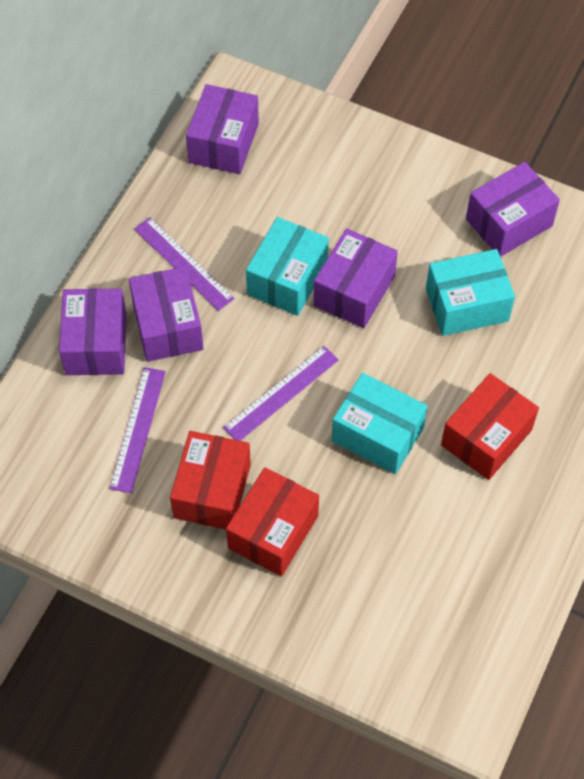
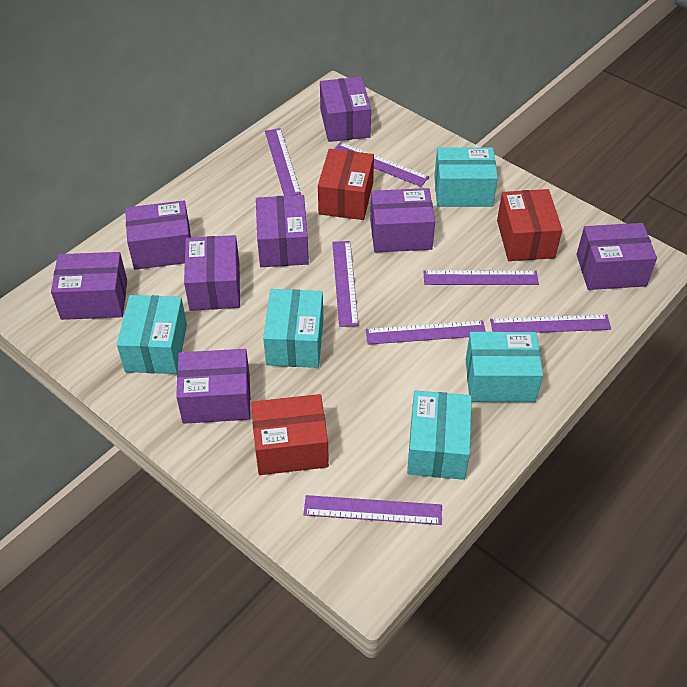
purple box: 5 -> 8
purple ruler: 3 -> 7
turquoise box: 3 -> 5

